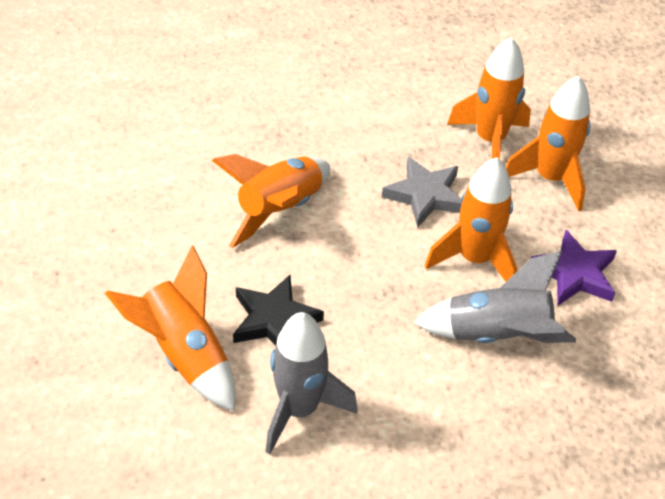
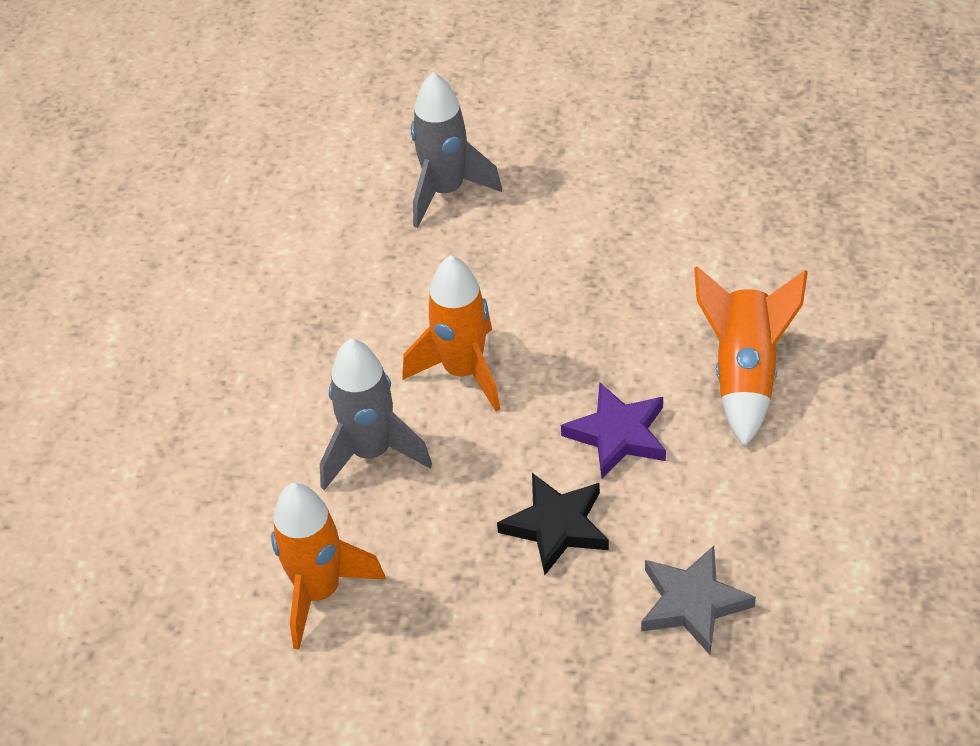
orange rocket: 5 -> 3

